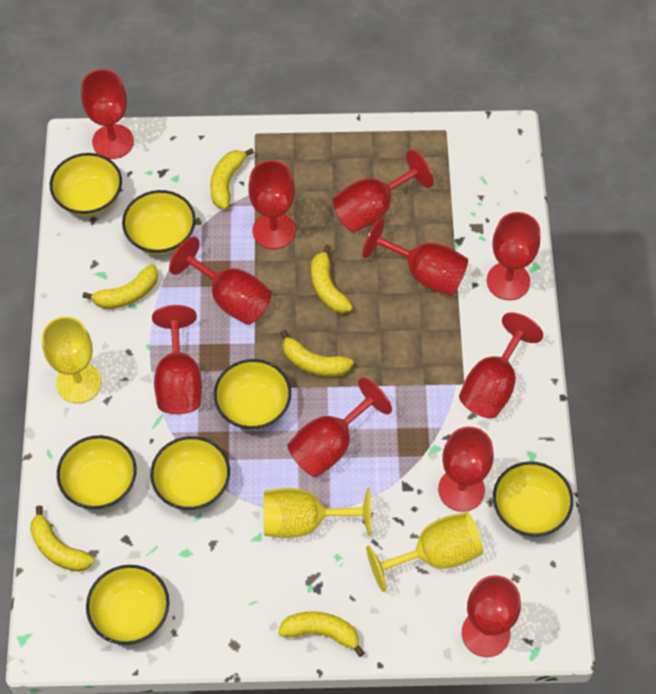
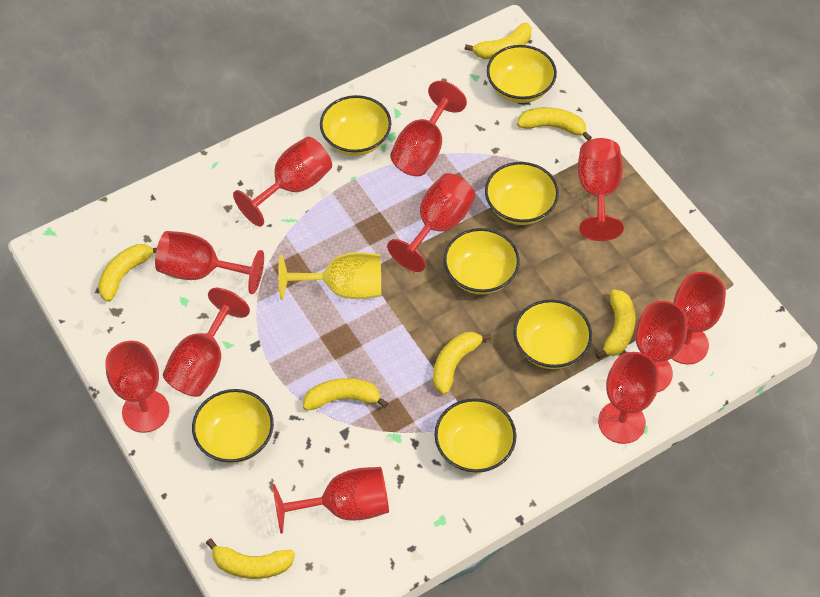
yellow banana: 6 -> 7
yellow goblet: 3 -> 1

